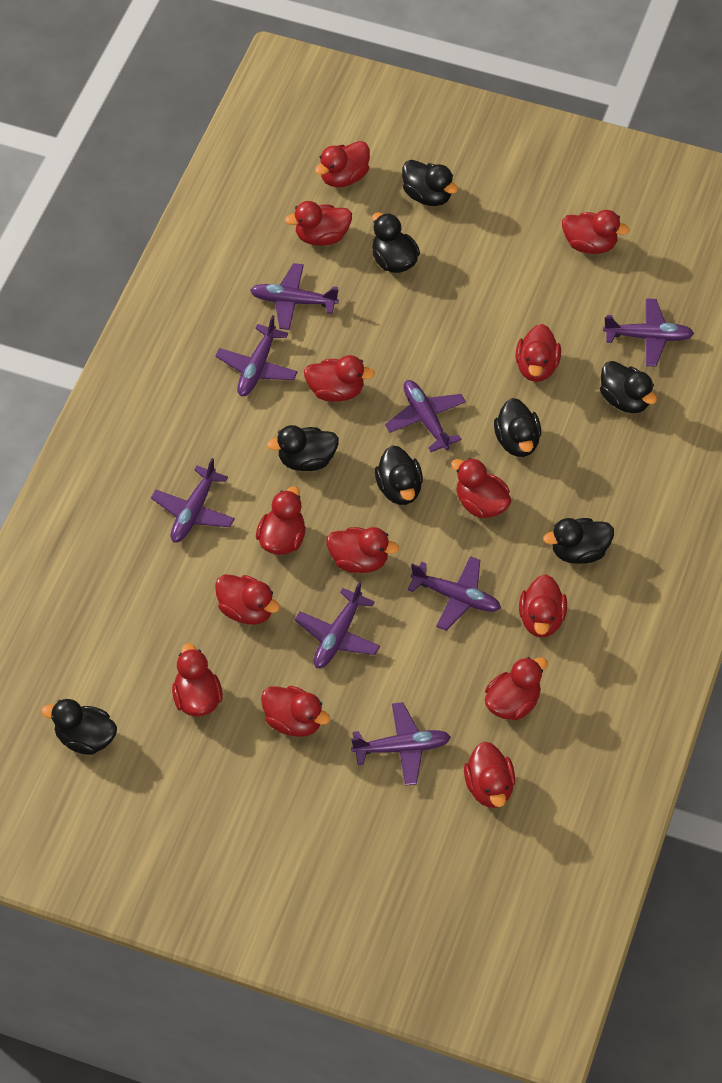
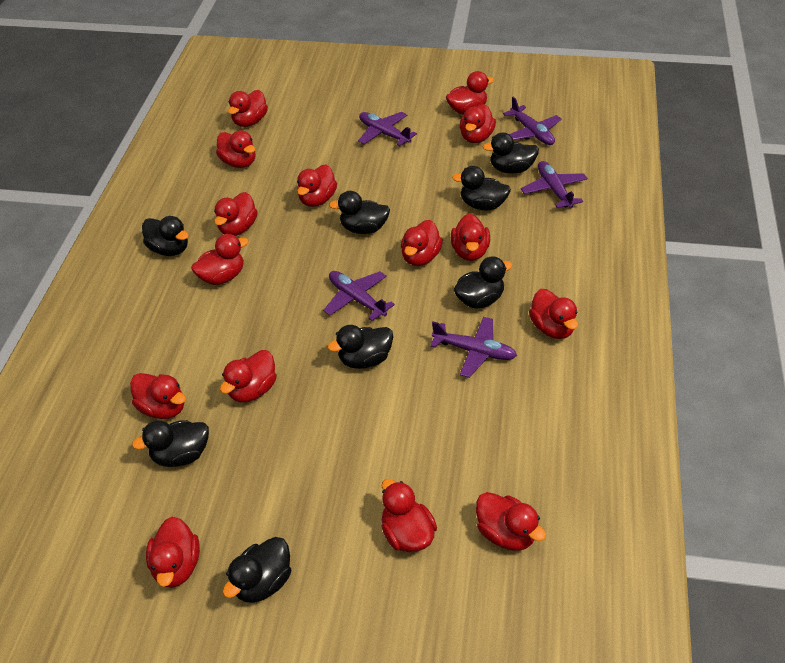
purple plane: 8 -> 5
red duck: 14 -> 15

